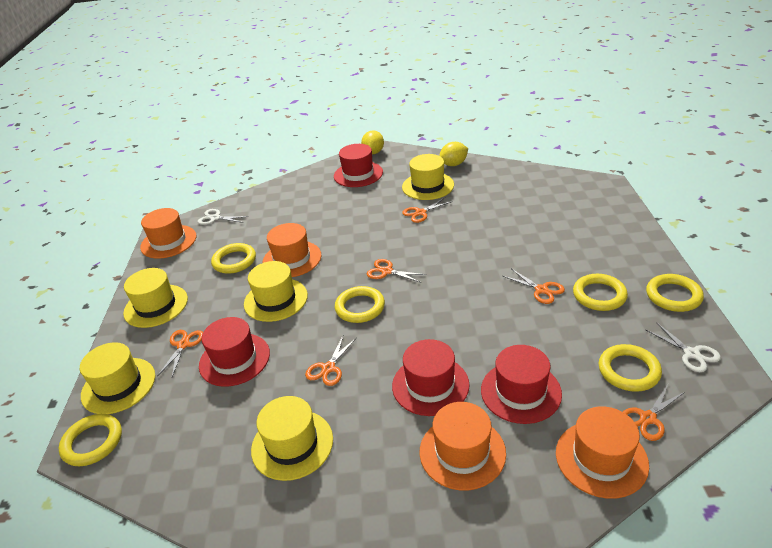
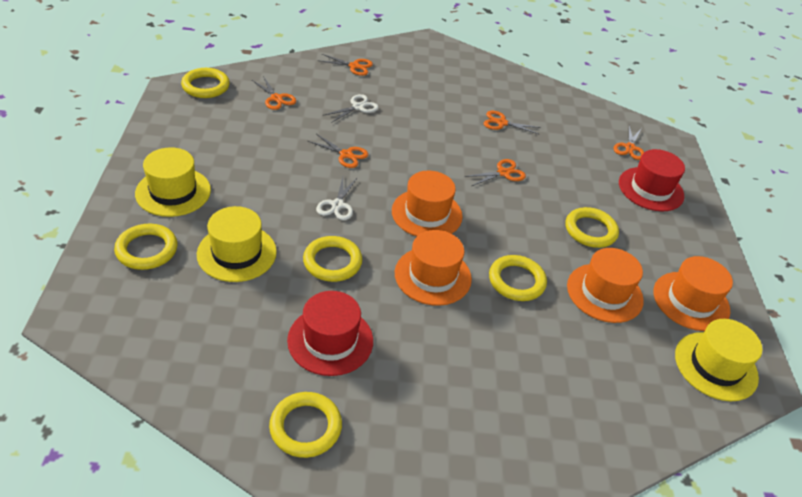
red hat: 4 -> 2
yellow hat: 5 -> 3
yellow lemon: 2 -> 0

